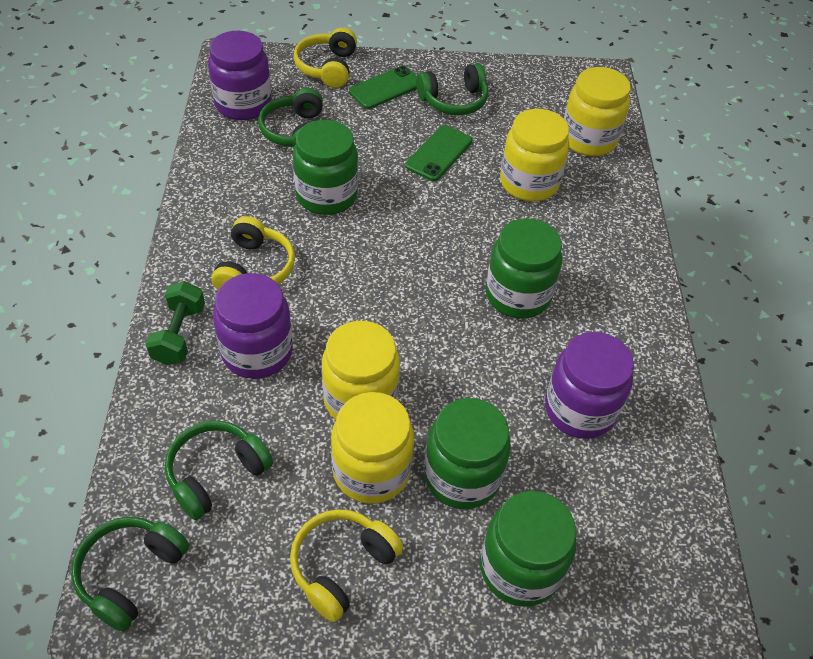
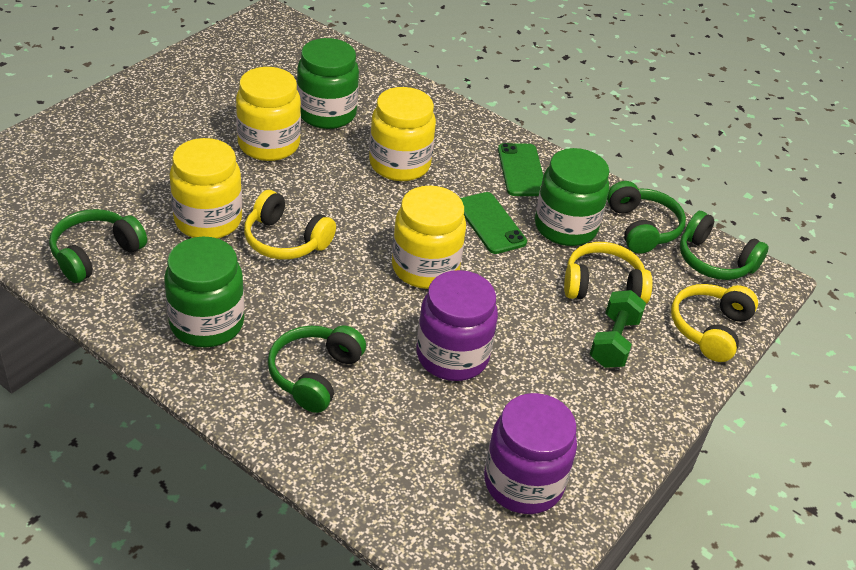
green jar: 4 -> 3
purple jar: 3 -> 2

